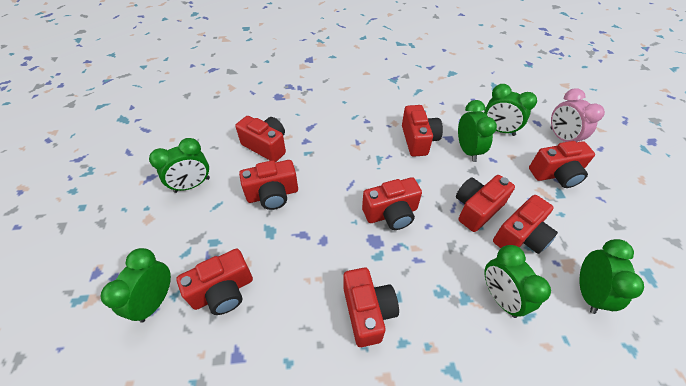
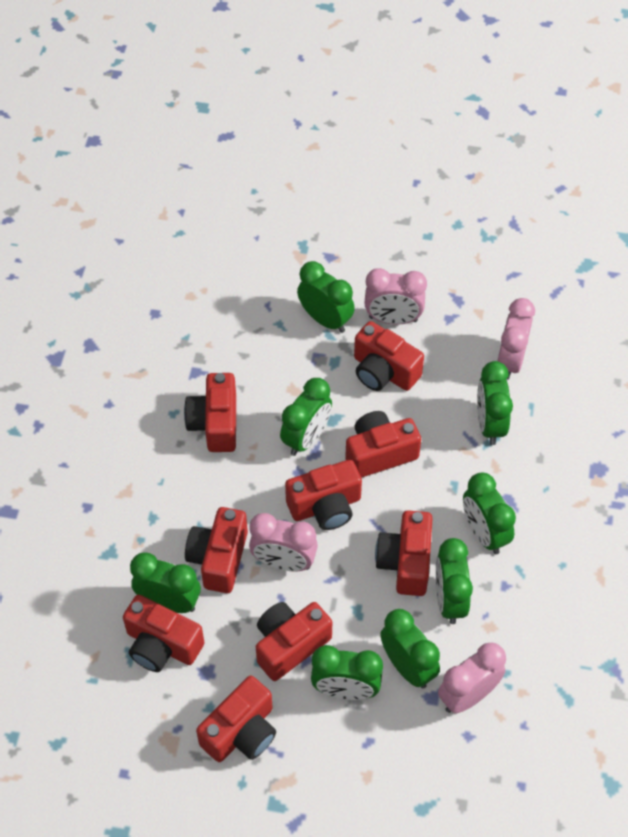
green clock: 6 -> 8
pink clock: 1 -> 4

